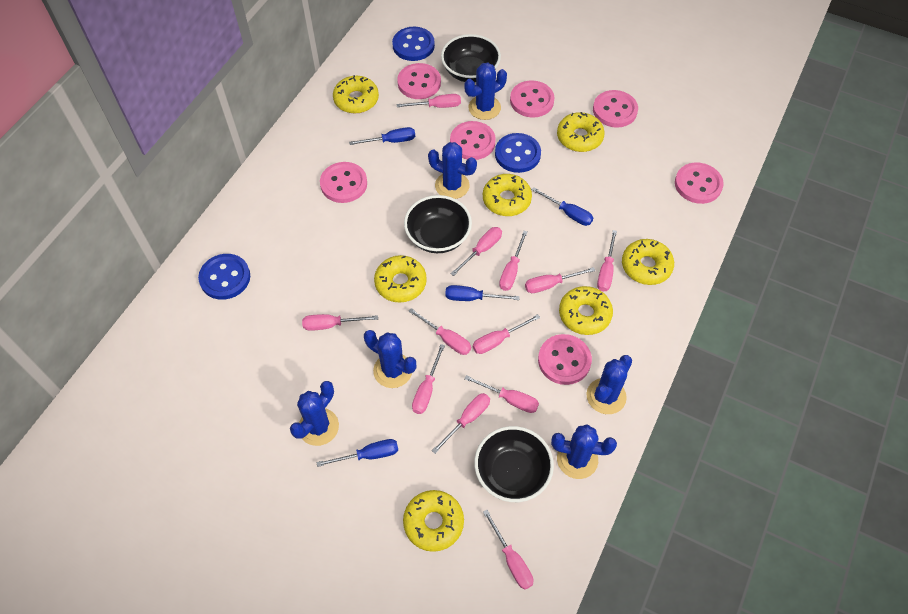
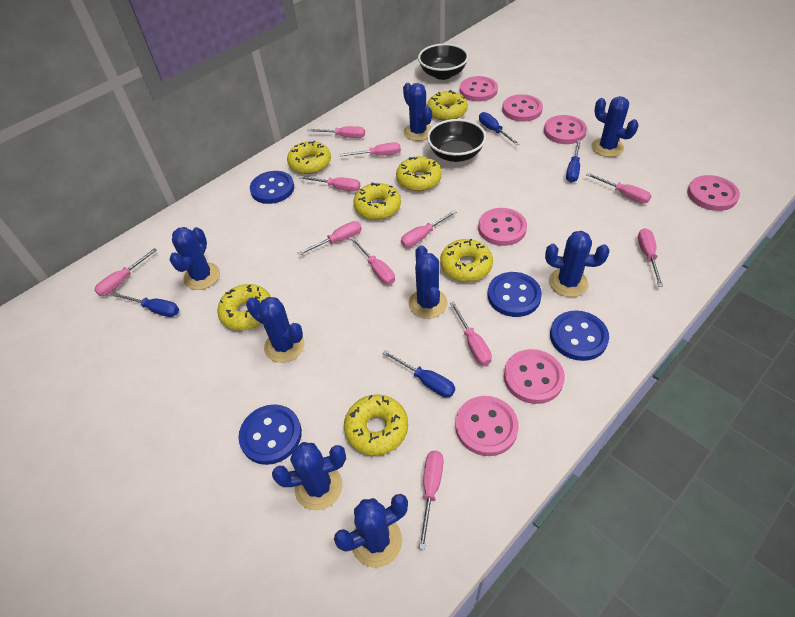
black bowl: 3 -> 2
blue button: 3 -> 4
blue cactus: 6 -> 8
pink screwdriver: 12 -> 11

